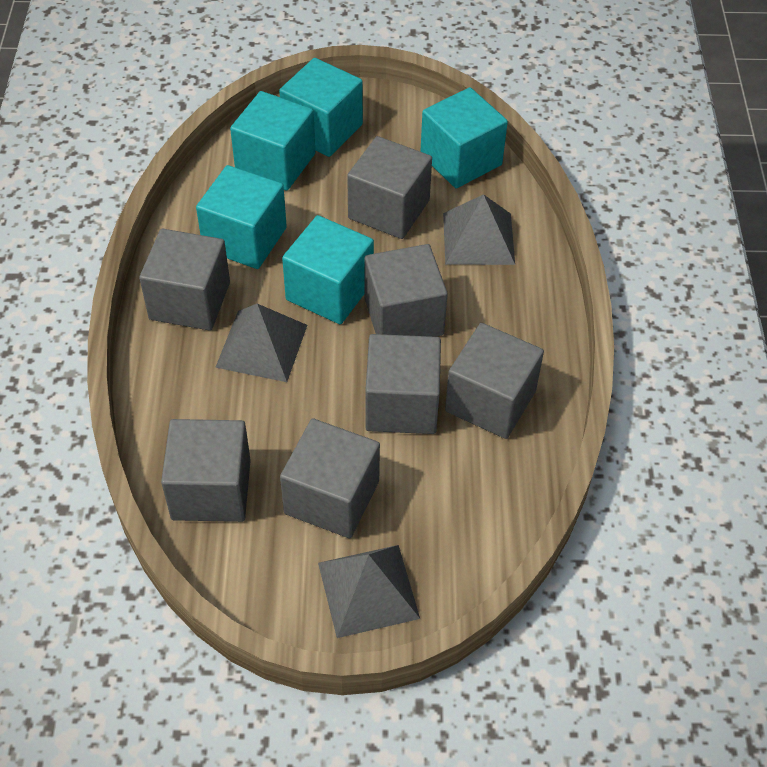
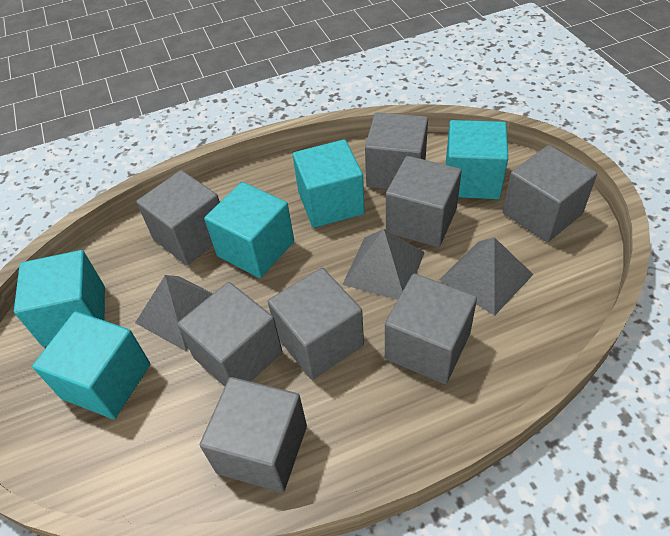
grey cube: 7 -> 8

